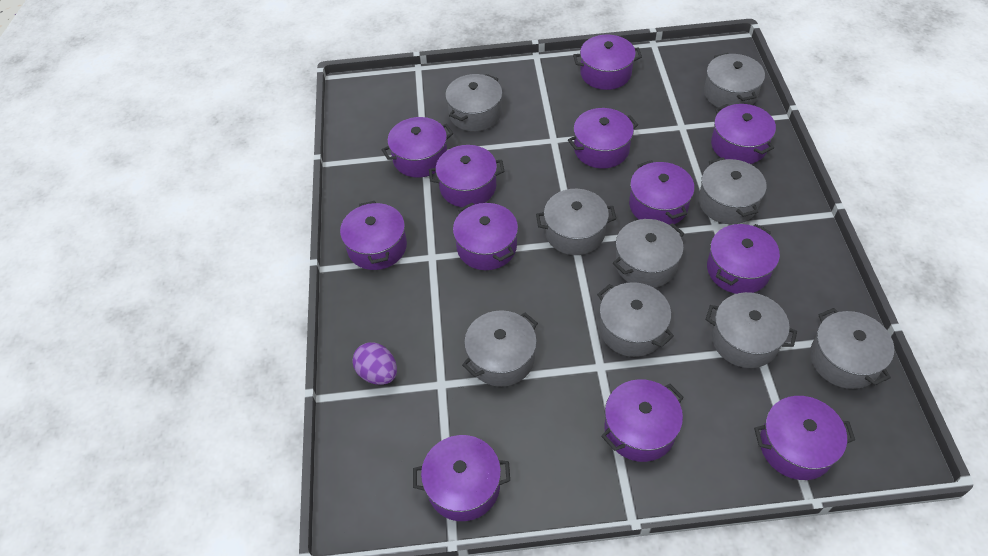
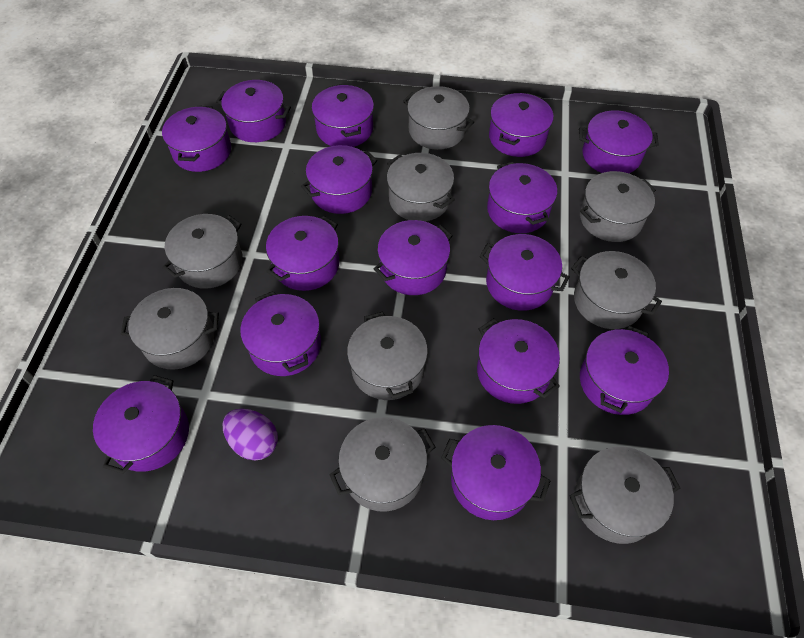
purple pot: 12 -> 15

